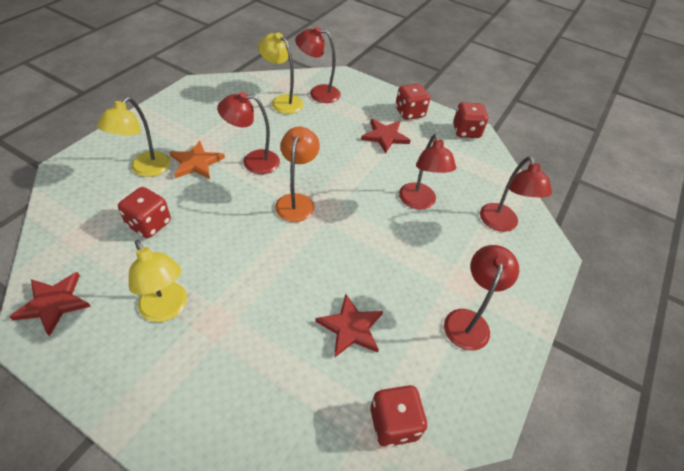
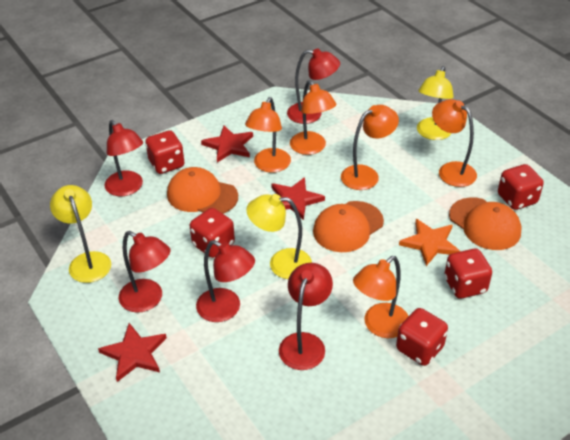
orange cap: 0 -> 3
orange lamp: 1 -> 5
red dice: 4 -> 5

